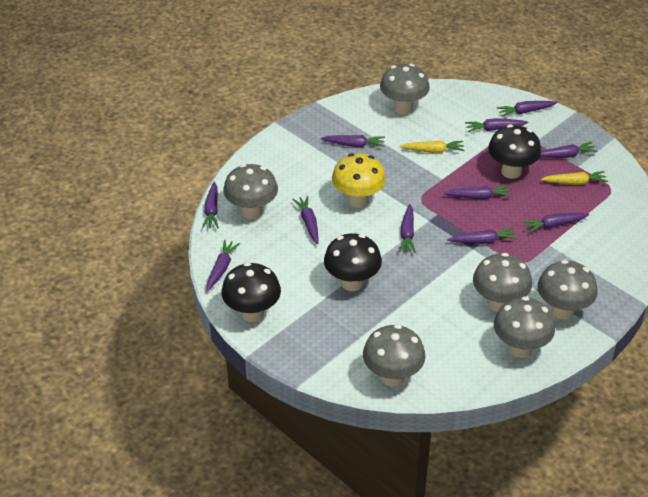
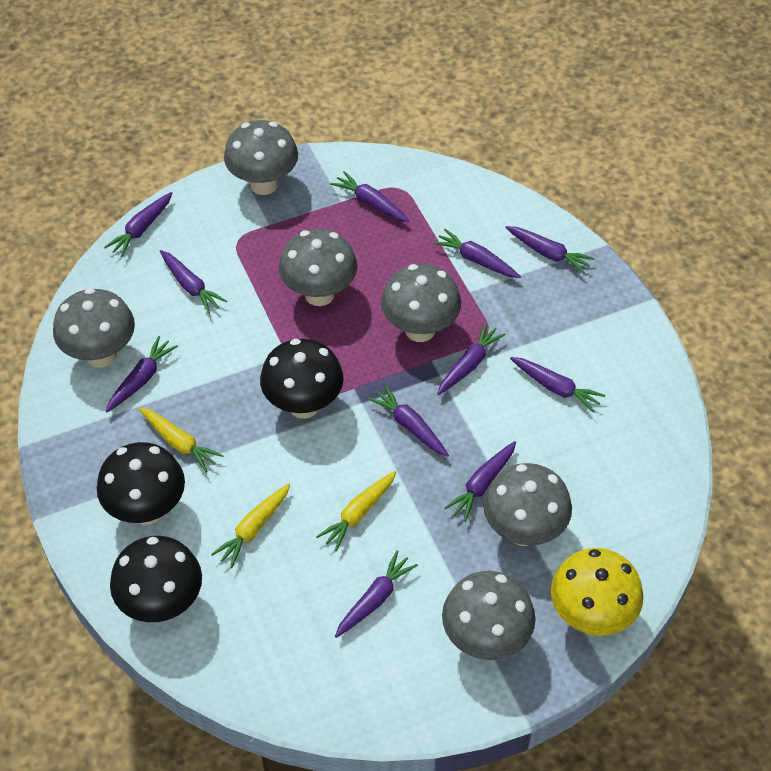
yellow carrot: 2 -> 3

